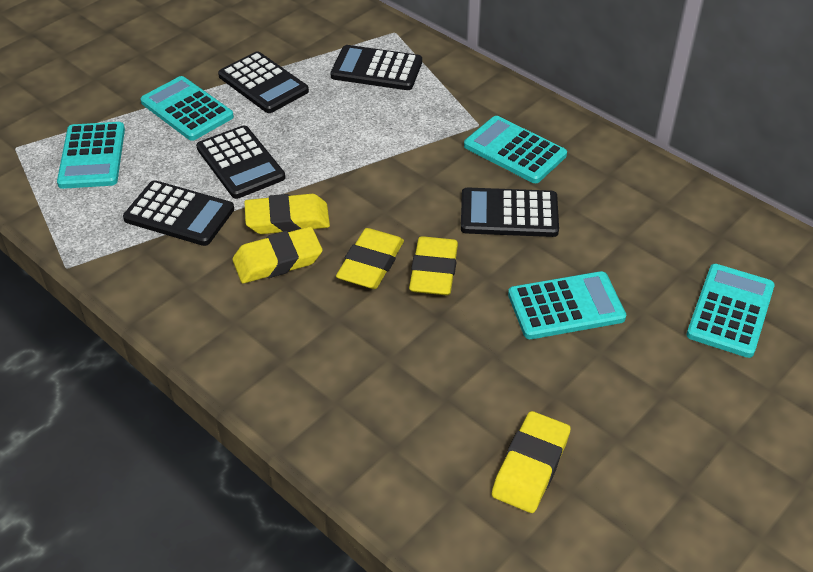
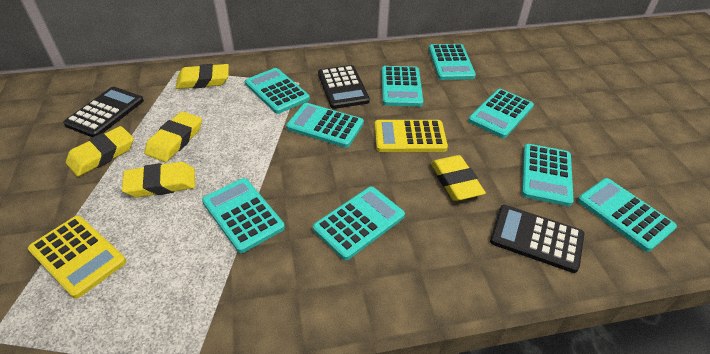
black calculator: 5 -> 3
turquoise calculator: 5 -> 9
yellow calculator: 0 -> 2

